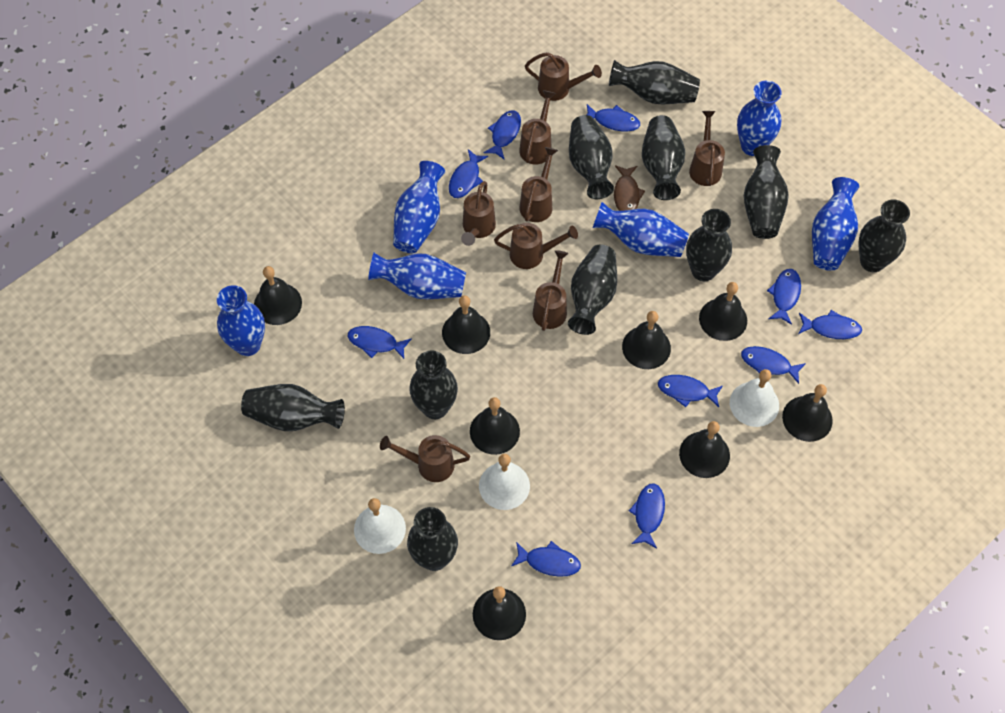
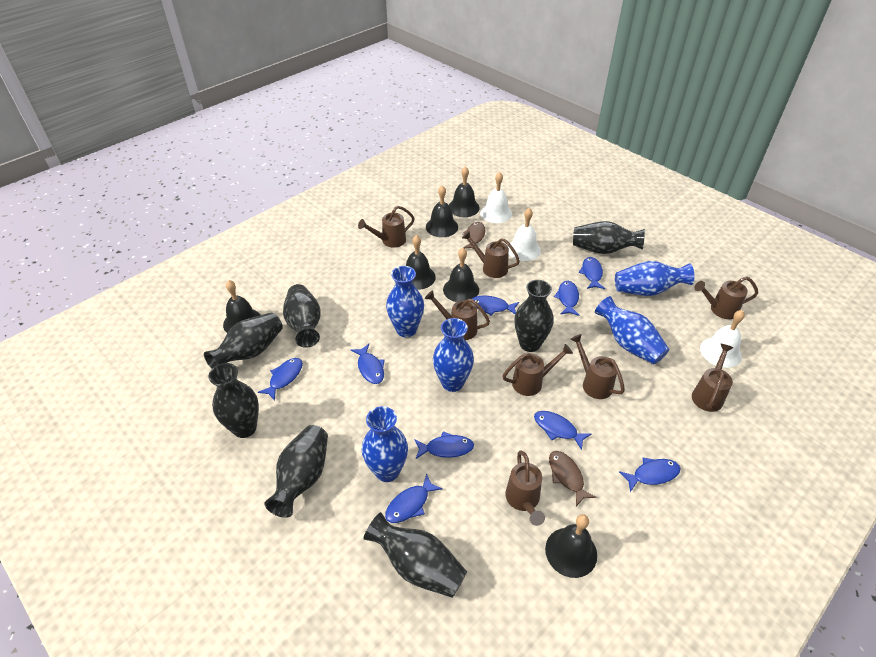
black bell: 8 -> 6
black vase: 10 -> 7
blue fish: 10 -> 9
blue vase: 6 -> 5
brown fish: 1 -> 2

